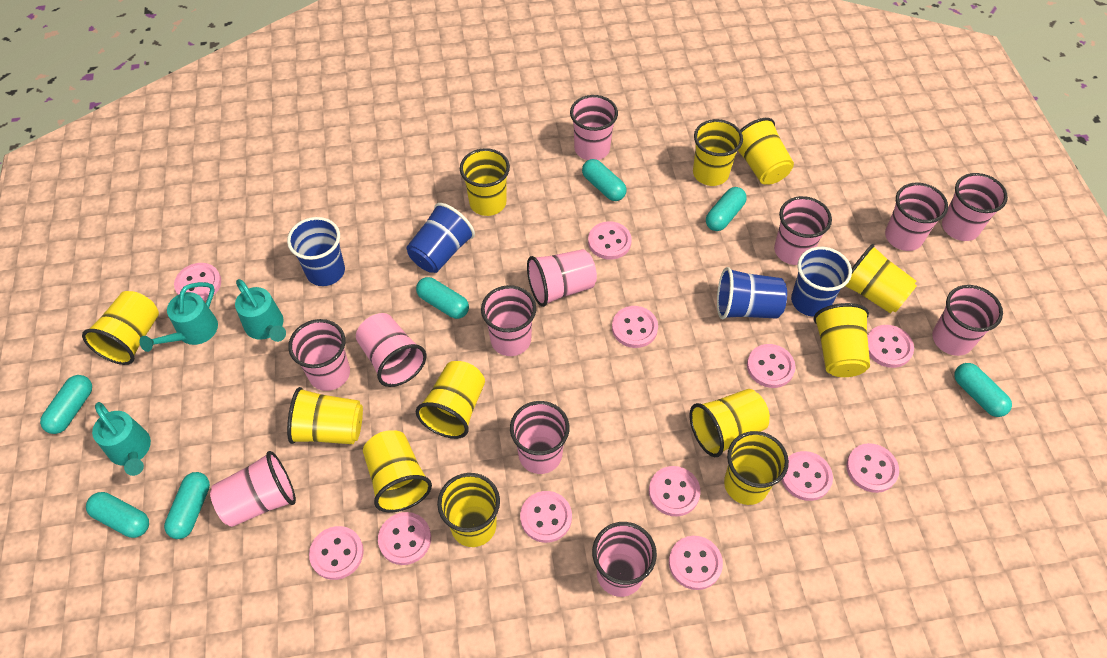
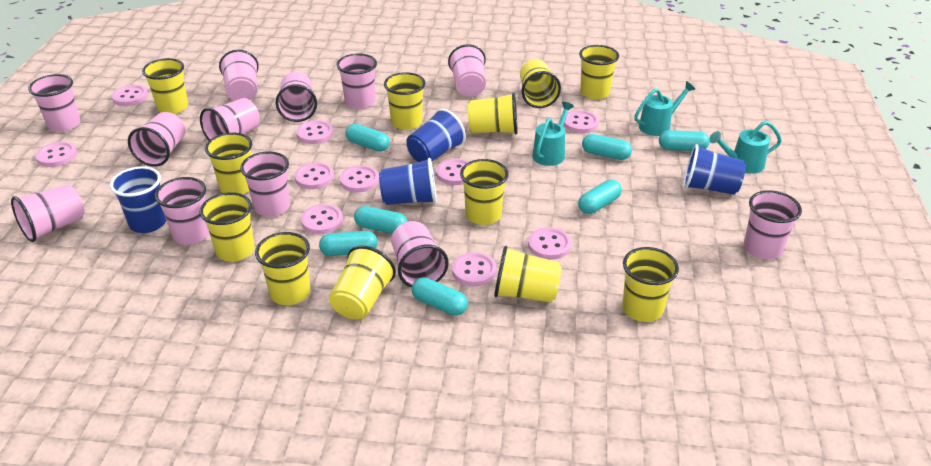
pink button: 12 -> 10

